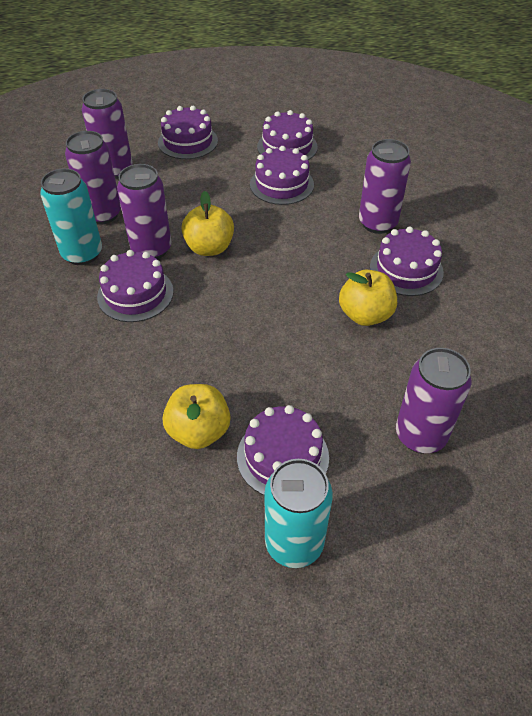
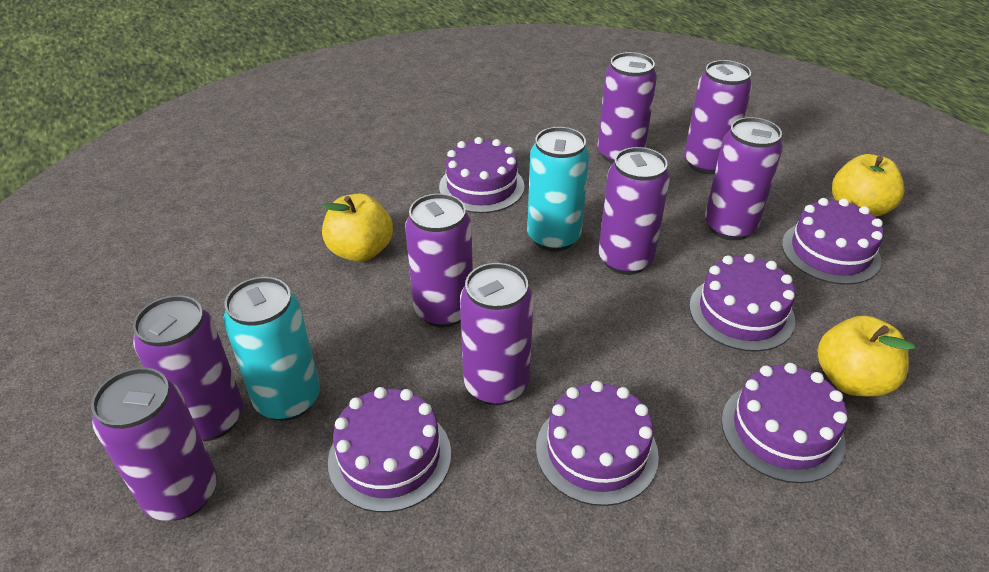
purple can: 5 -> 8

